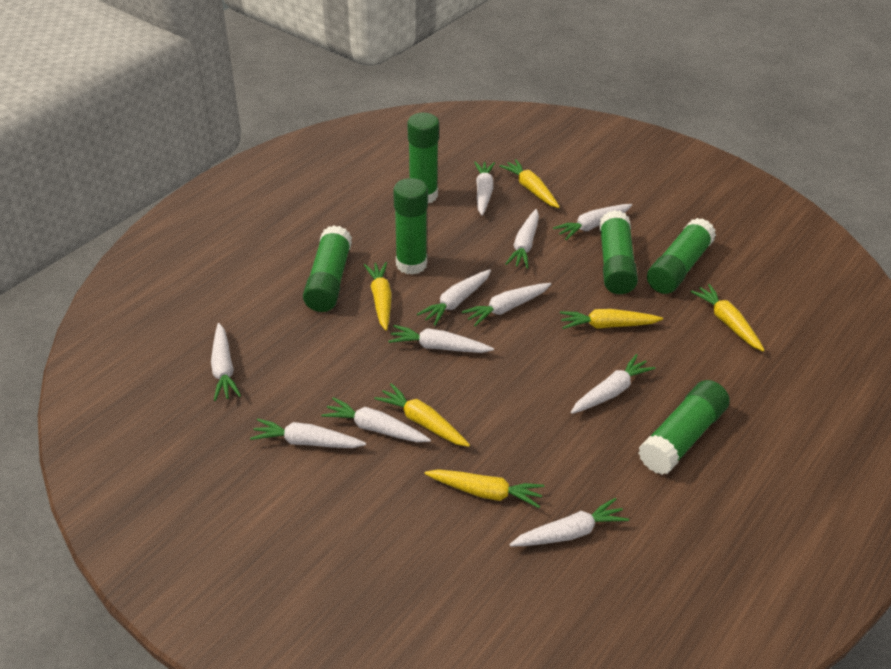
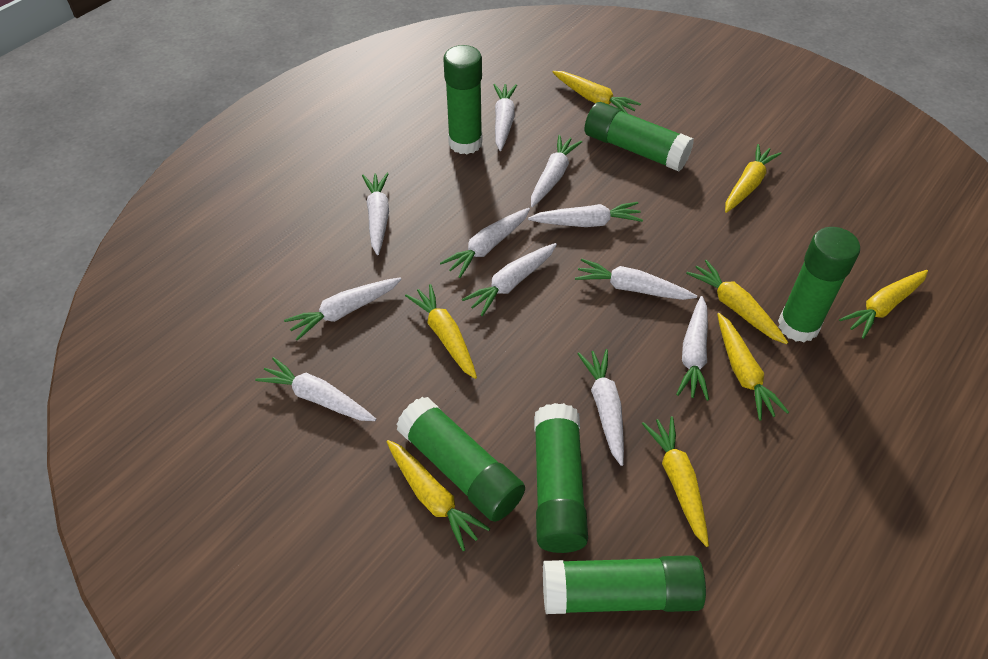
yellow carrot: 6 -> 8

